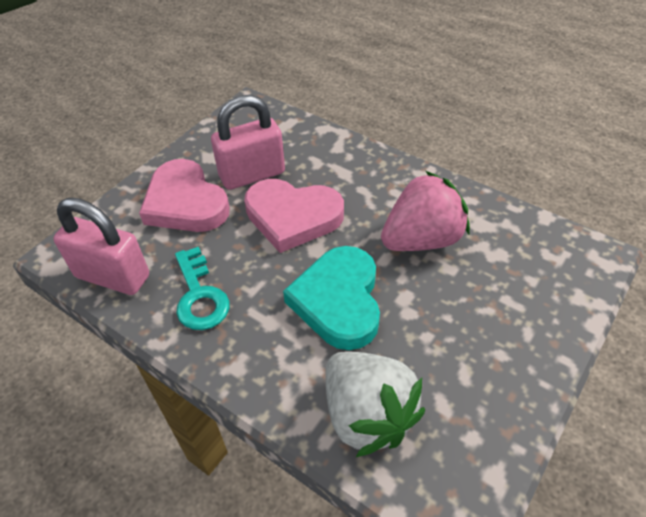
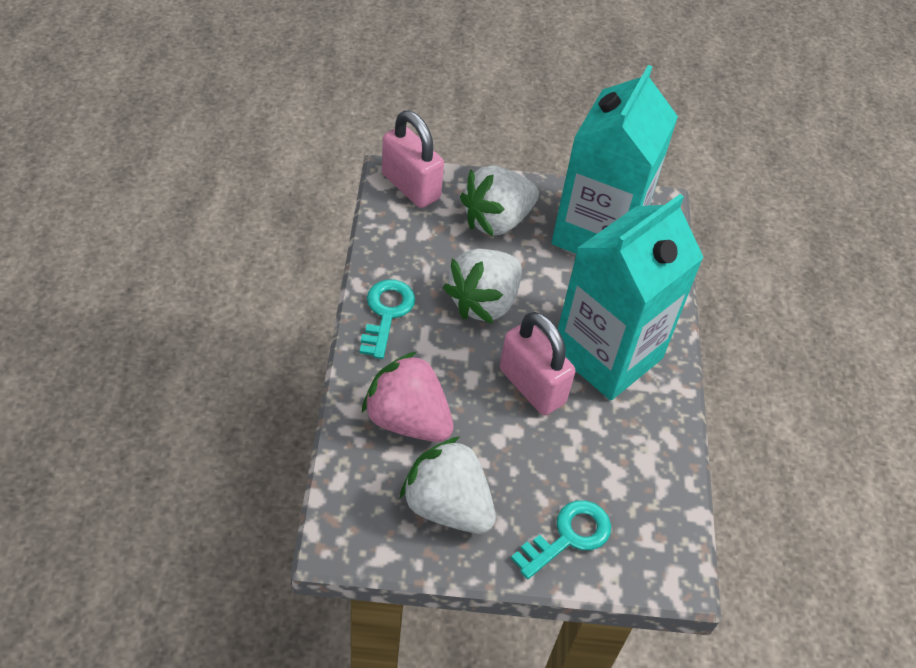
pink heart: 2 -> 0
turquoise carton: 0 -> 2
turquoise heart: 1 -> 0
turquoise key: 1 -> 2
white strawberry: 1 -> 3

